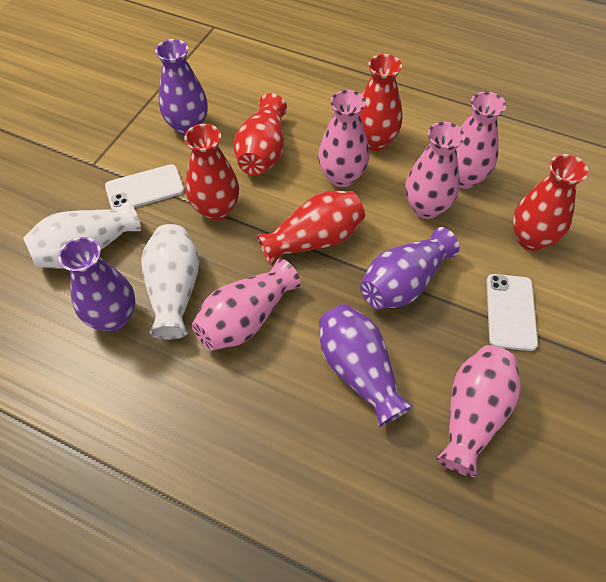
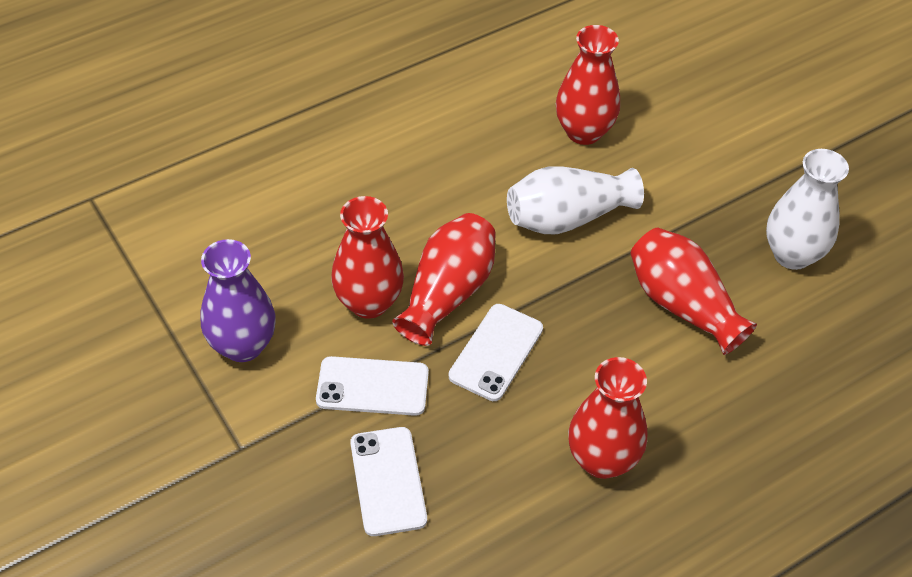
pink vase: 5 -> 0
purple vase: 4 -> 1
white phone: 2 -> 3

